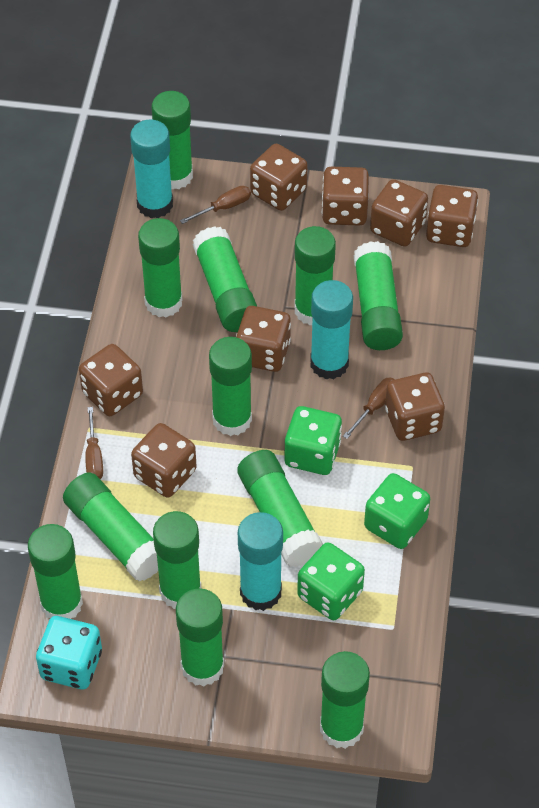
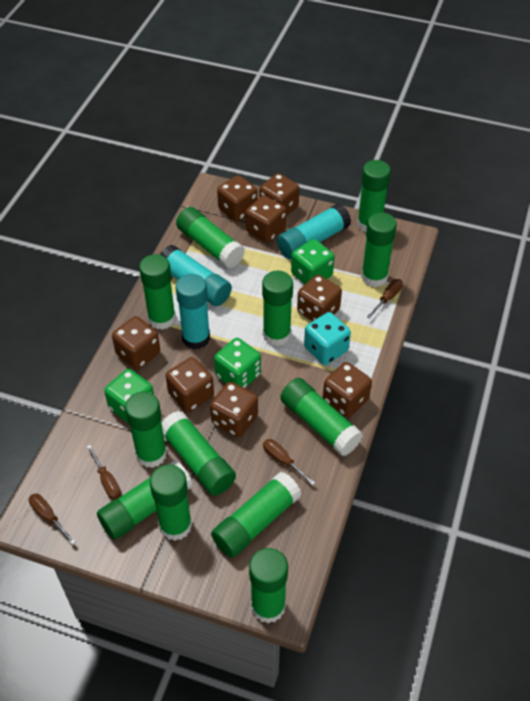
brown screwdriver: 3 -> 4

